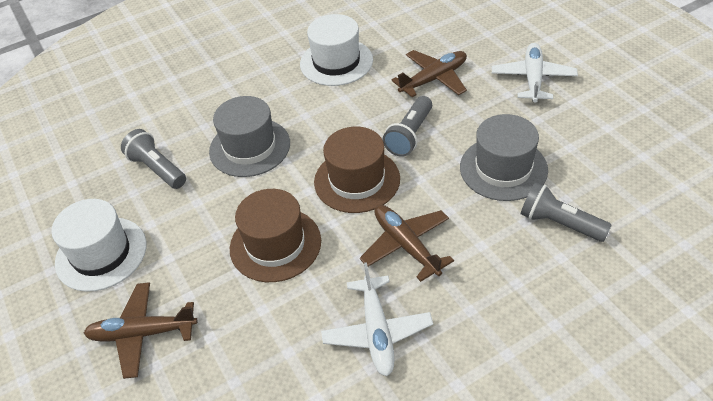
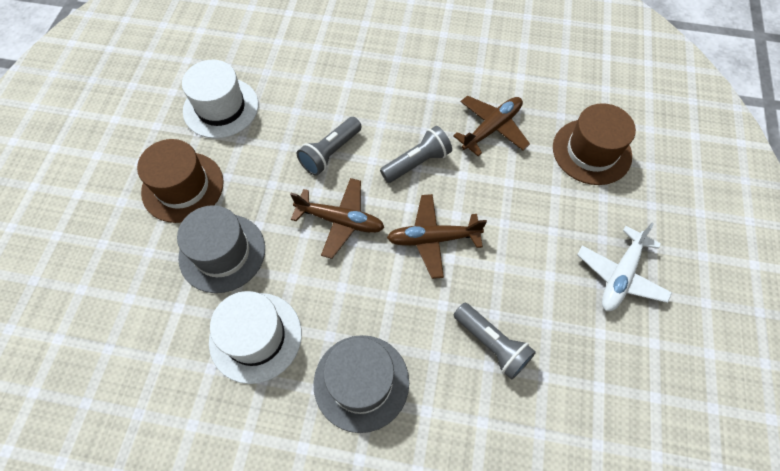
white plane: 2 -> 1

